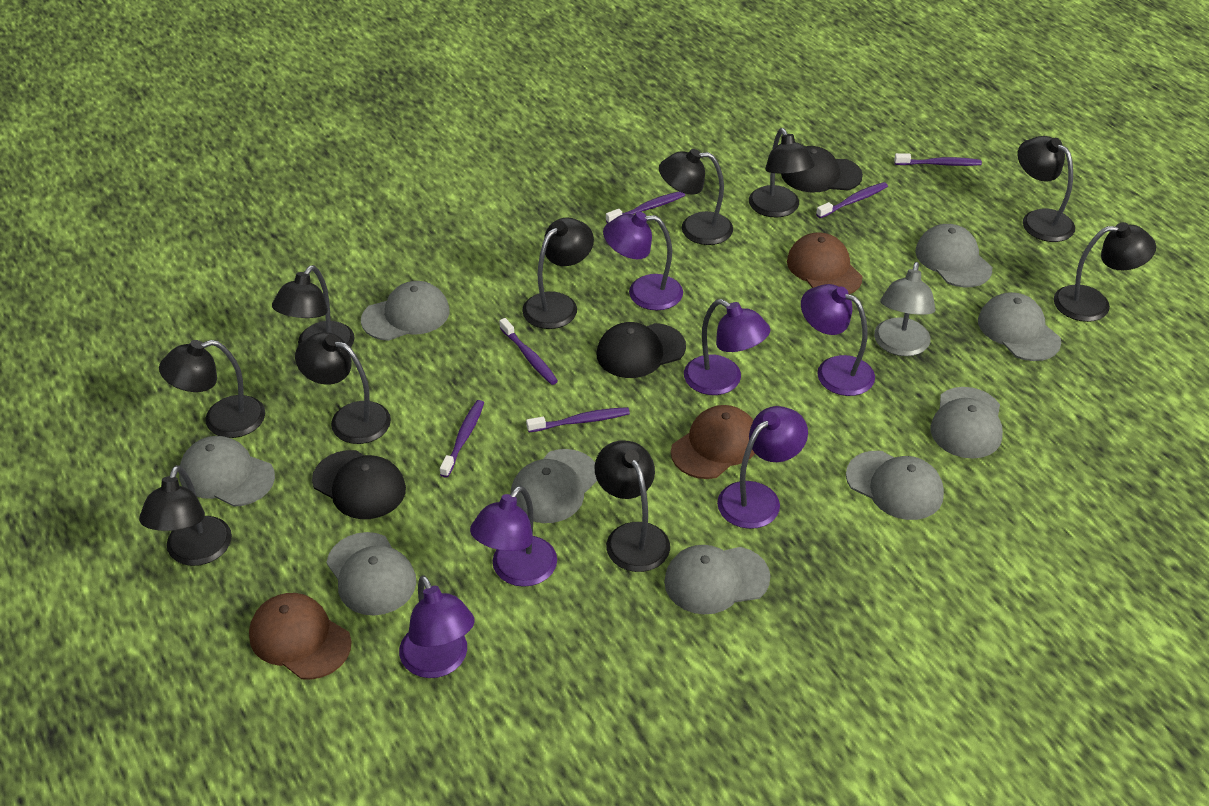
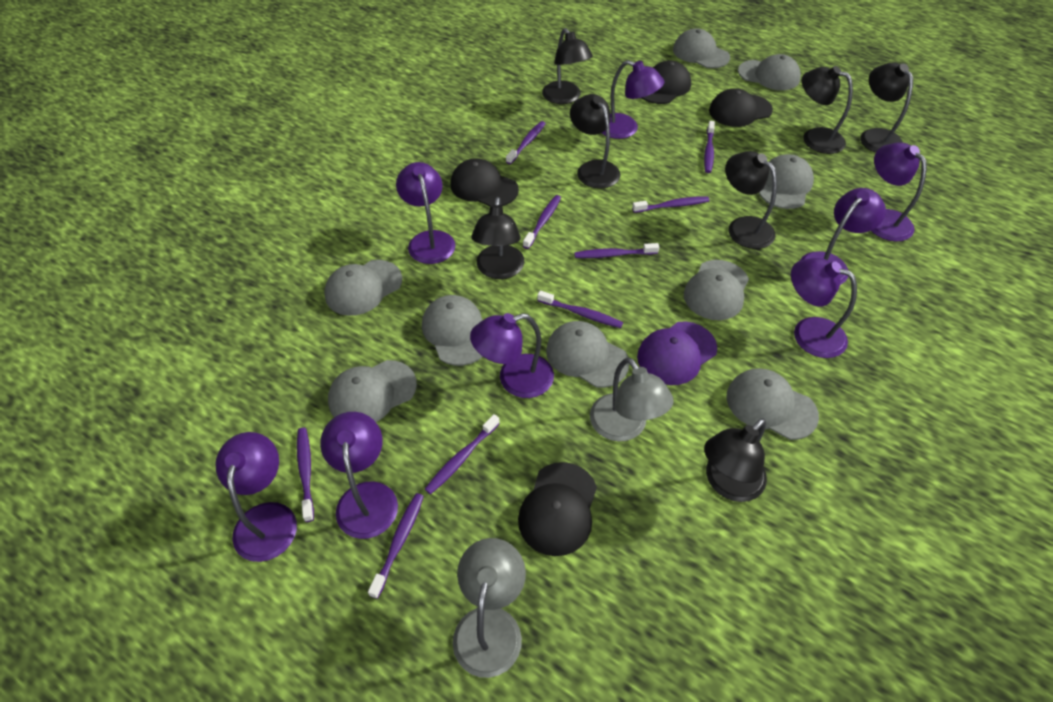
black cap: 3 -> 4
black lamp: 10 -> 7
brown cap: 3 -> 0
grey lamp: 1 -> 2
purple cap: 0 -> 1
purple lamp: 6 -> 8
purple toothbrush: 6 -> 9

